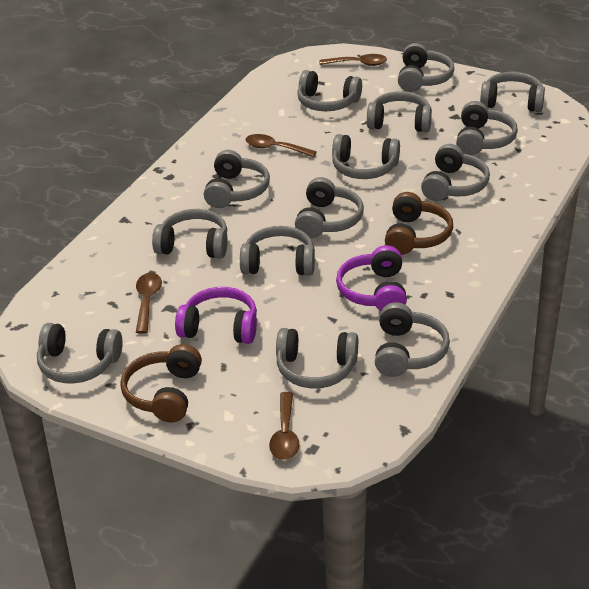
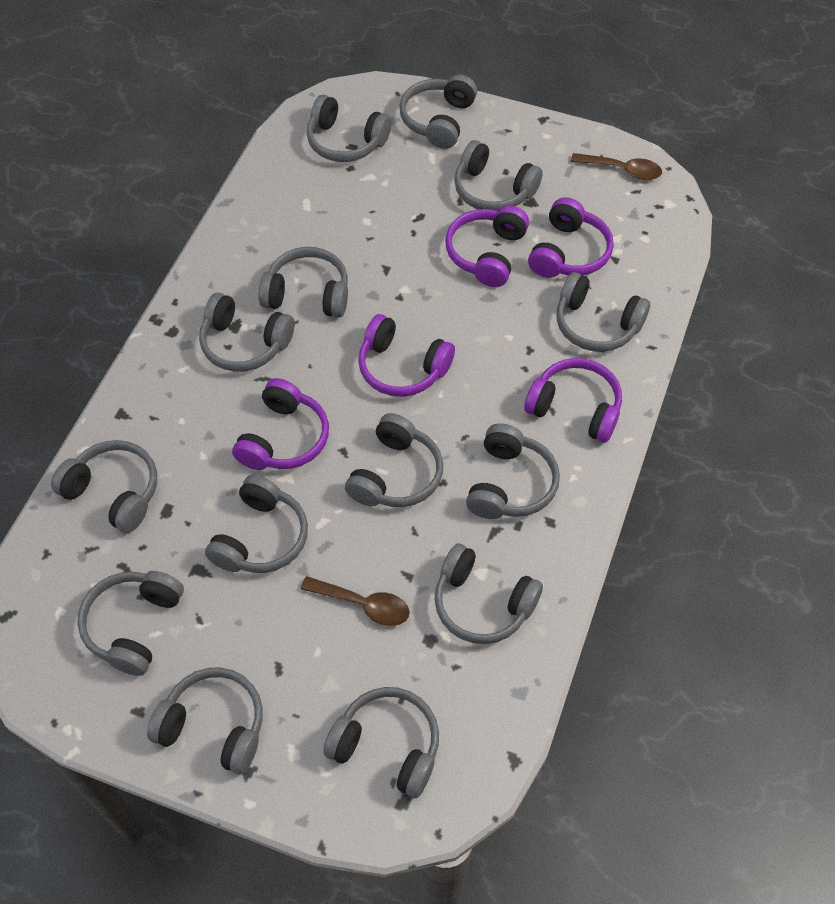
brown headphones: 2 -> 0
brown spoon: 4 -> 2
purple headphones: 2 -> 5

